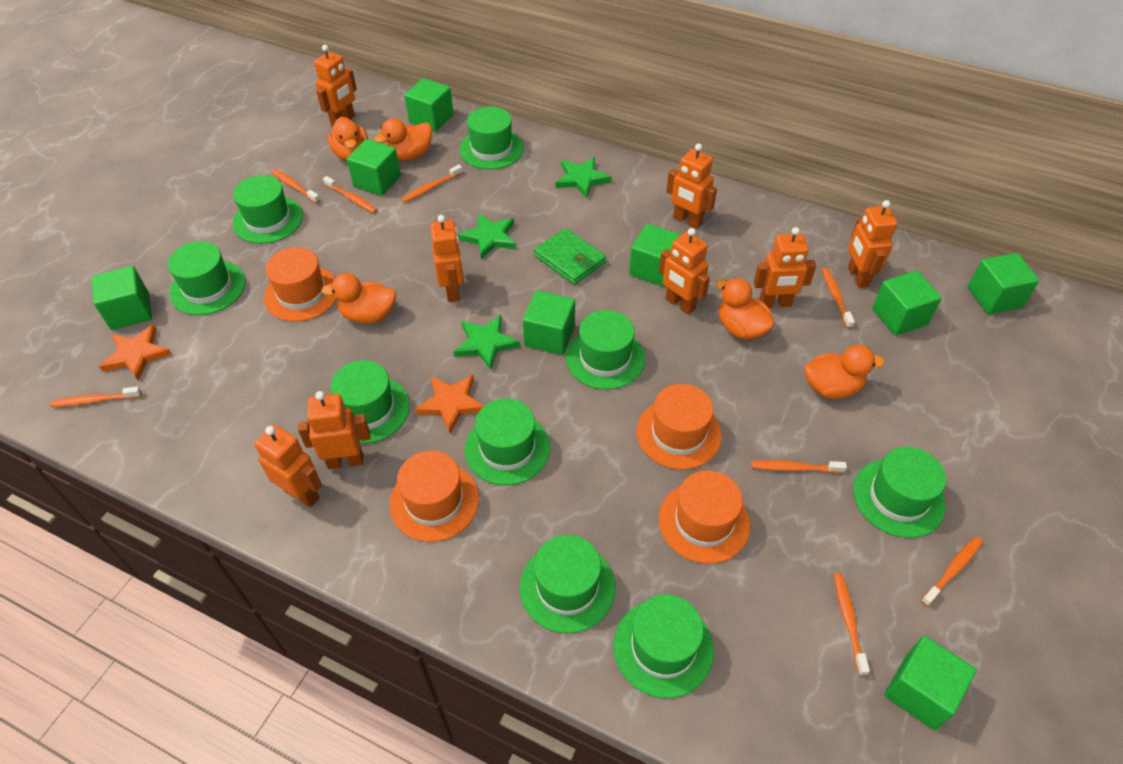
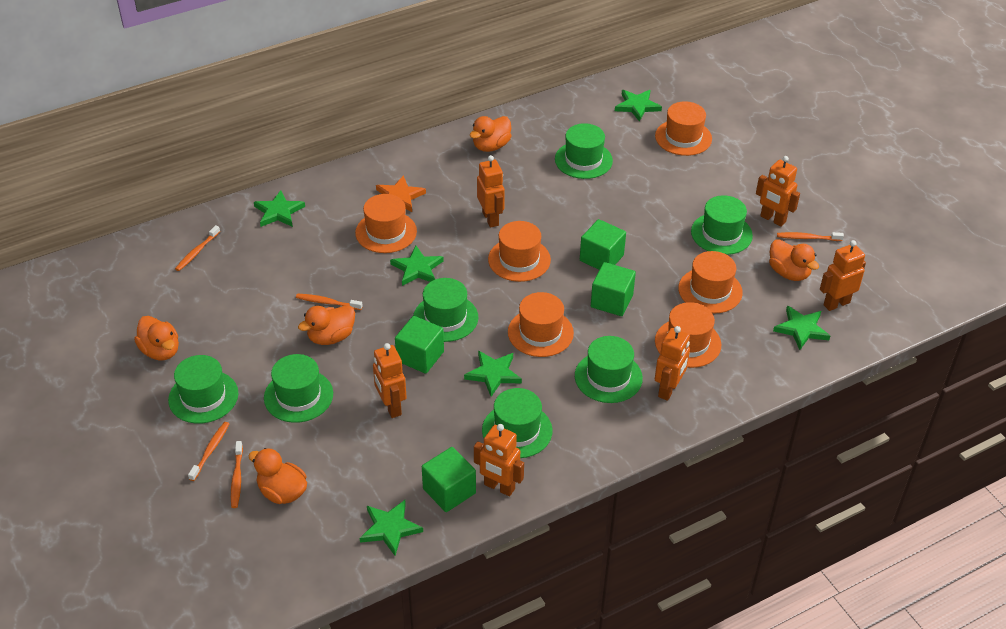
green cube: 8 -> 4
green hat: 9 -> 7
green star: 3 -> 6
green wallet: 1 -> 0
orange hat: 4 -> 6
orange robot: 8 -> 6
orange star: 2 -> 1
orange toothbrush: 8 -> 5

